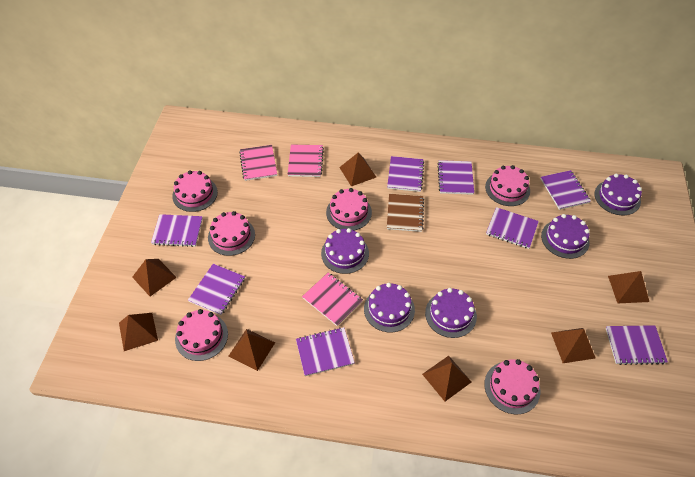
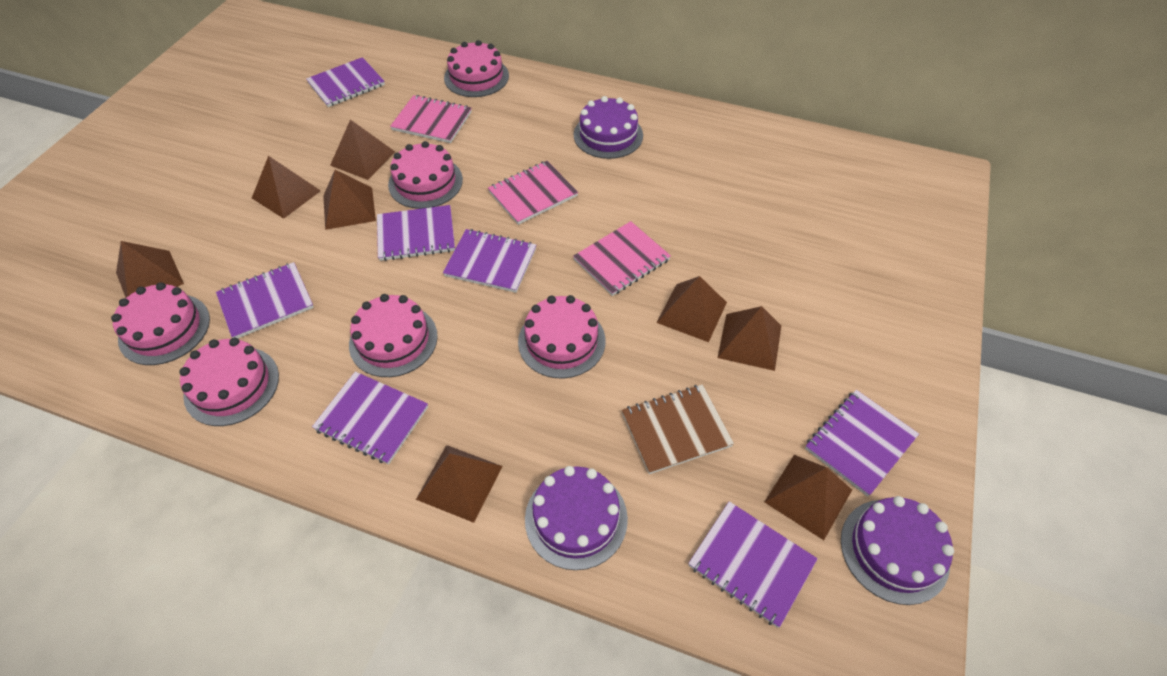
brown pyramid: 7 -> 8
purple cake: 5 -> 3
purple notebook: 8 -> 7

